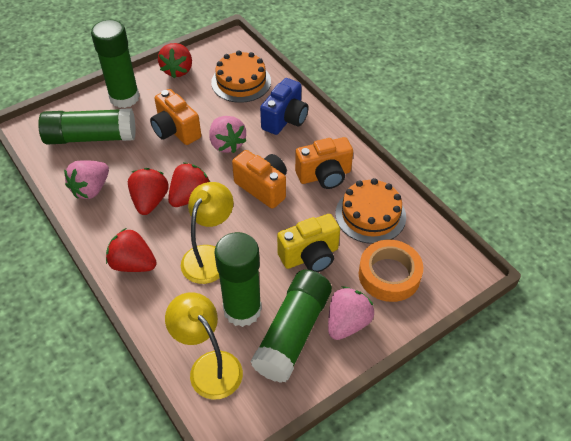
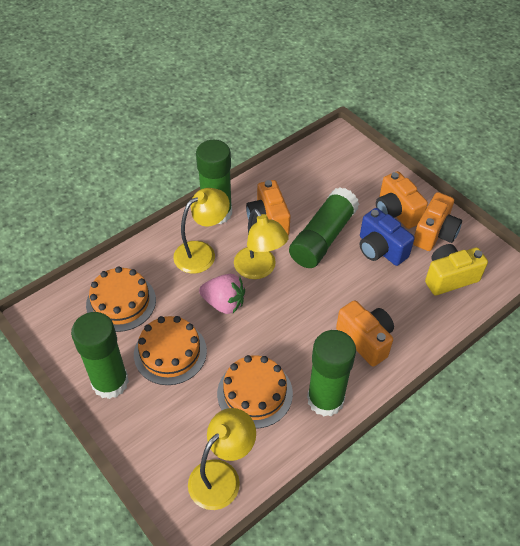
orange cake: 2 -> 3
orange camera: 3 -> 4
orange tape: 1 -> 0
pink strawberry: 3 -> 1
red strawberry: 4 -> 0
yellow lamp: 2 -> 3

